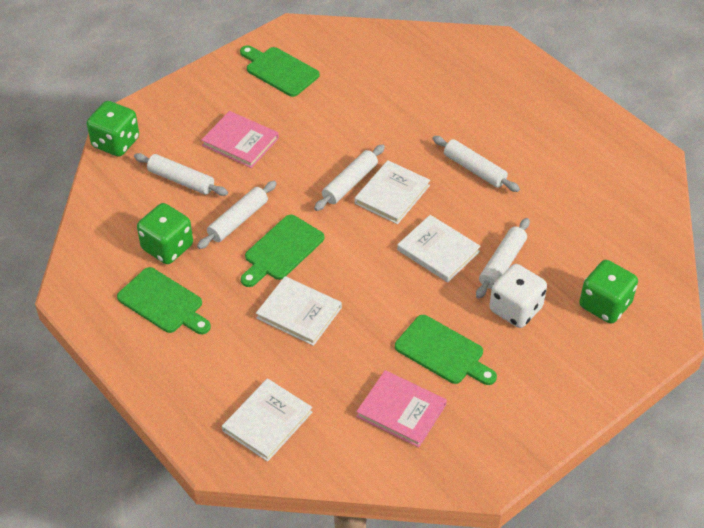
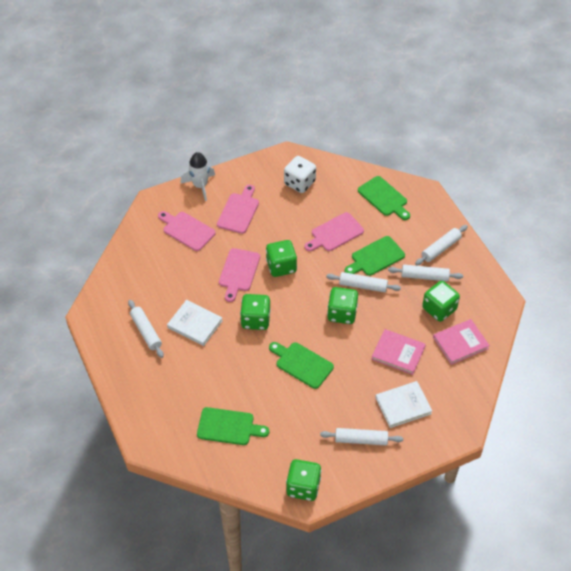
green dice: 3 -> 5
pink cutting board: 0 -> 4
white book: 4 -> 2
white rocket: 0 -> 1

